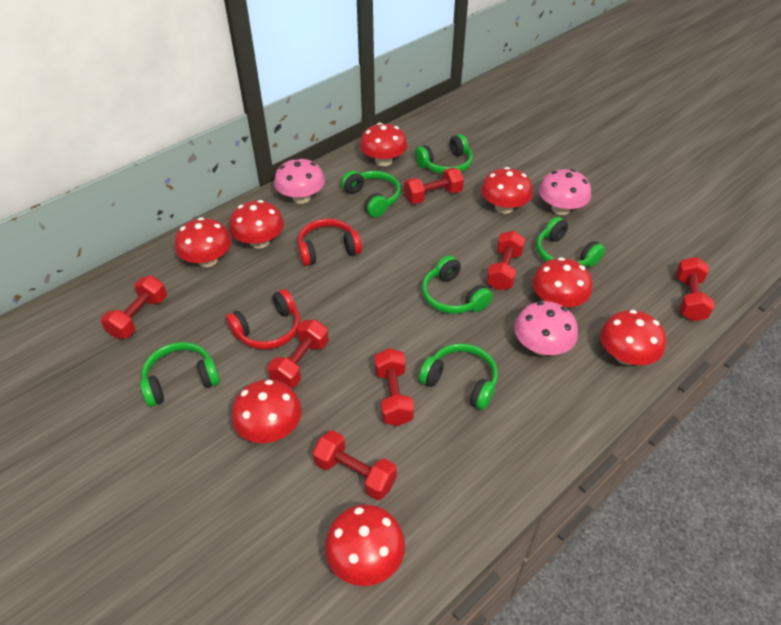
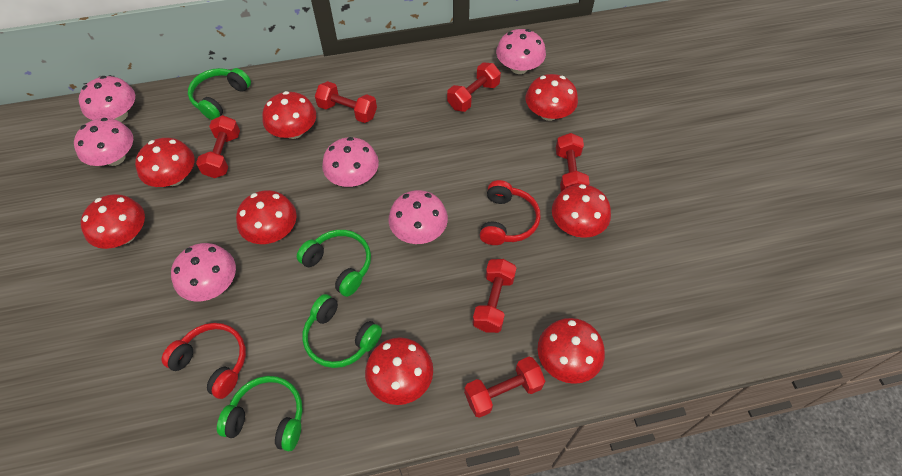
green headphones: 6 -> 4
pink mushroom: 3 -> 6
red dumbbell: 7 -> 6

